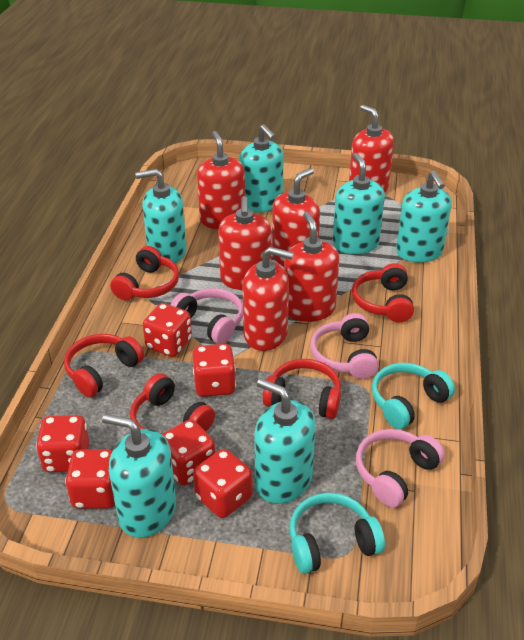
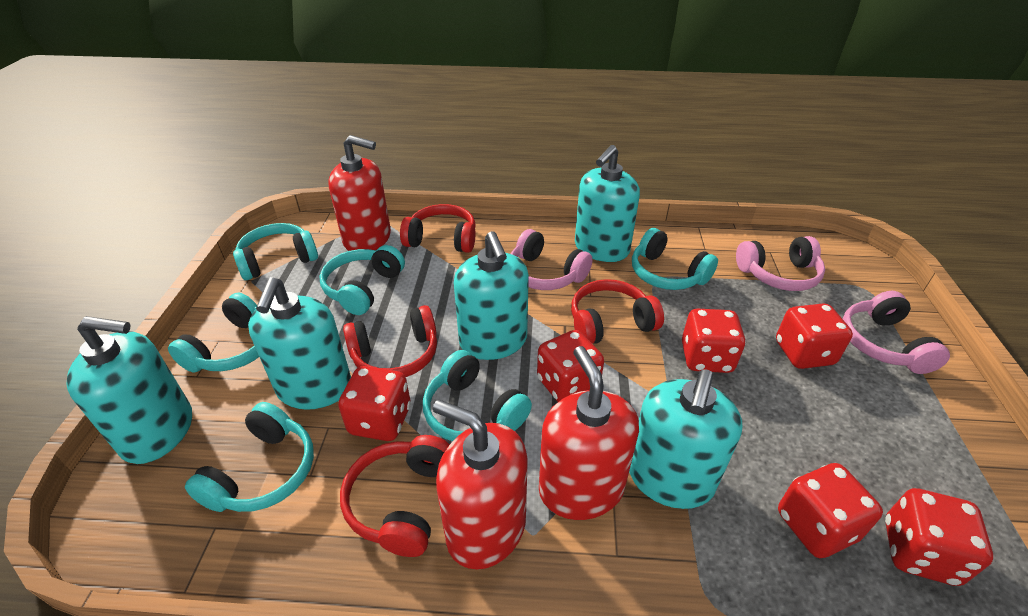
red headphones: 5 -> 4
red soap dispenser: 6 -> 3
turquoise headphones: 2 -> 6
turquoise soap dispenser: 6 -> 5

